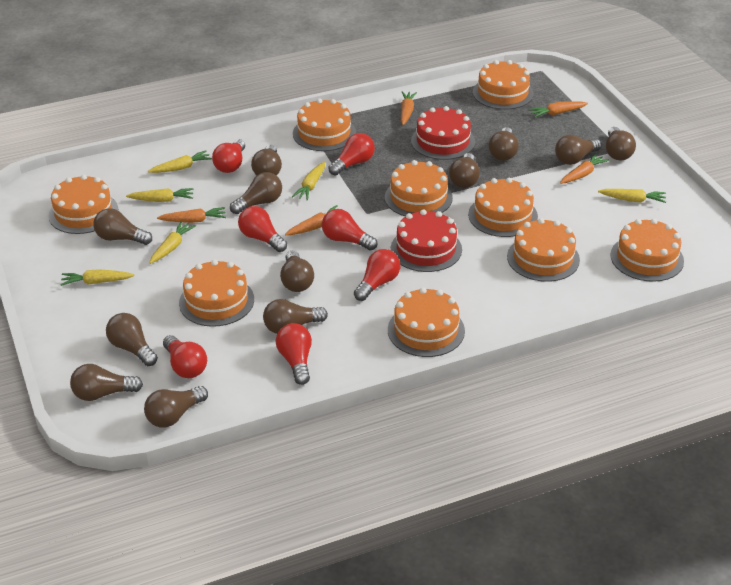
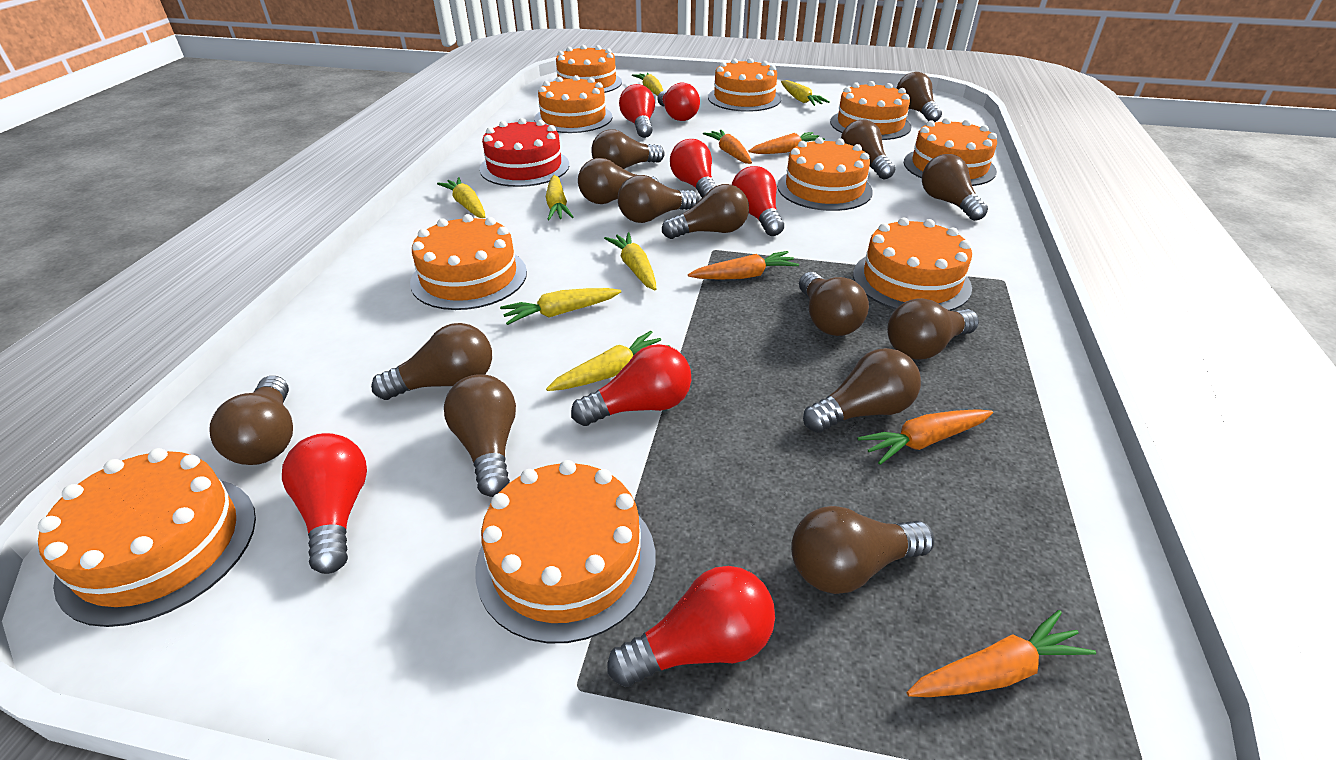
brown light bulb: 12 -> 14
orange cake: 9 -> 10
red cake: 2 -> 1
yellow carrot: 6 -> 7

